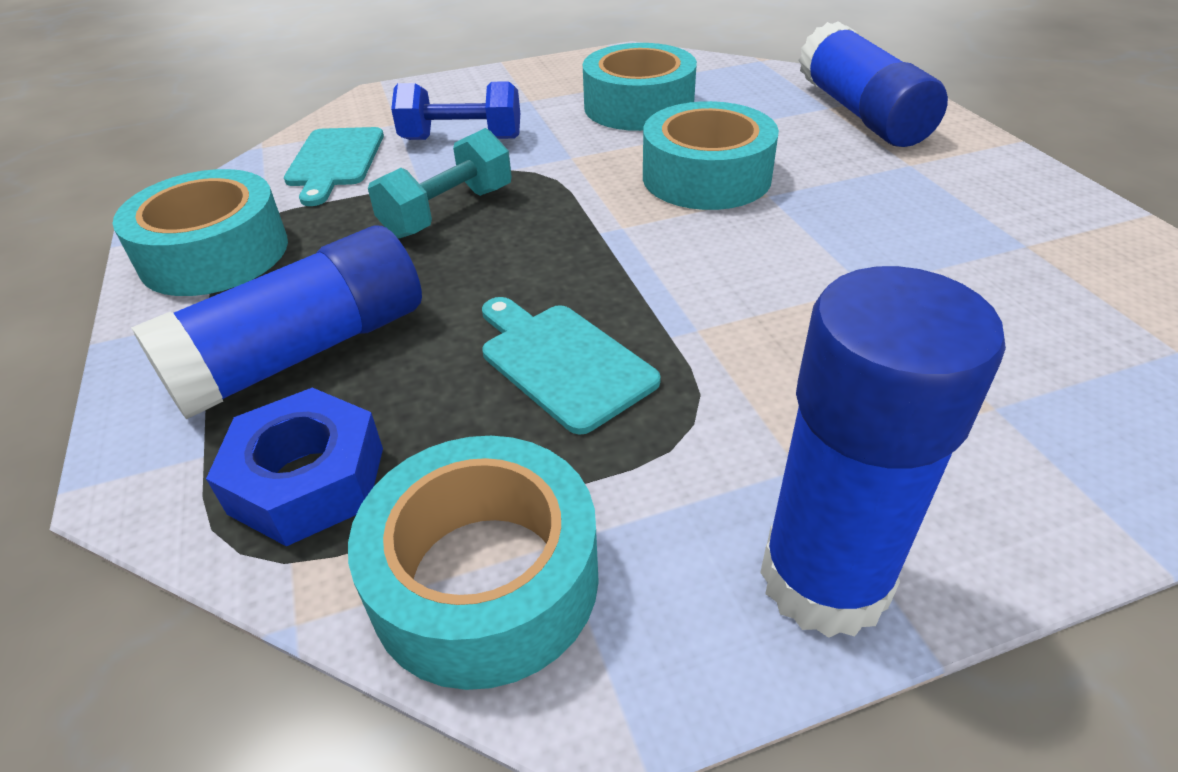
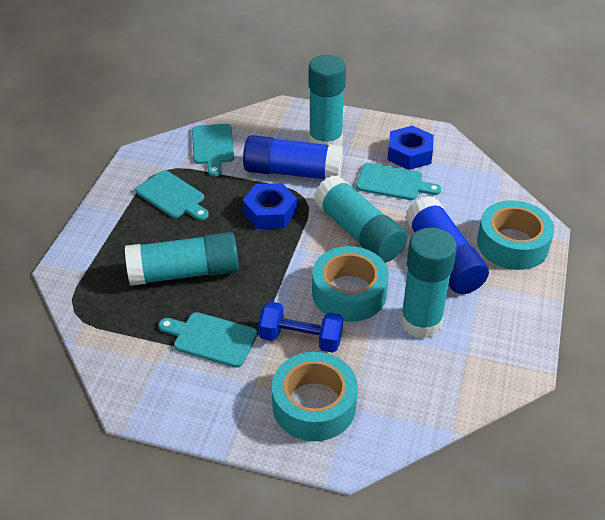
blue glue stick: 3 -> 2
blue nut: 1 -> 2
turquoise cutting board: 2 -> 4
turquoise dumbbell: 1 -> 0
turquoise glue stick: 0 -> 4
turquoise tape: 4 -> 3

